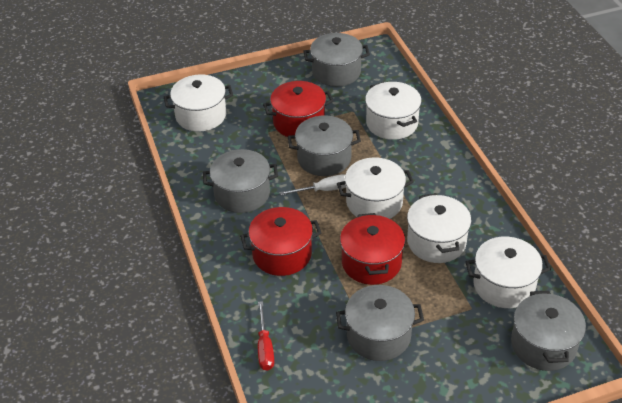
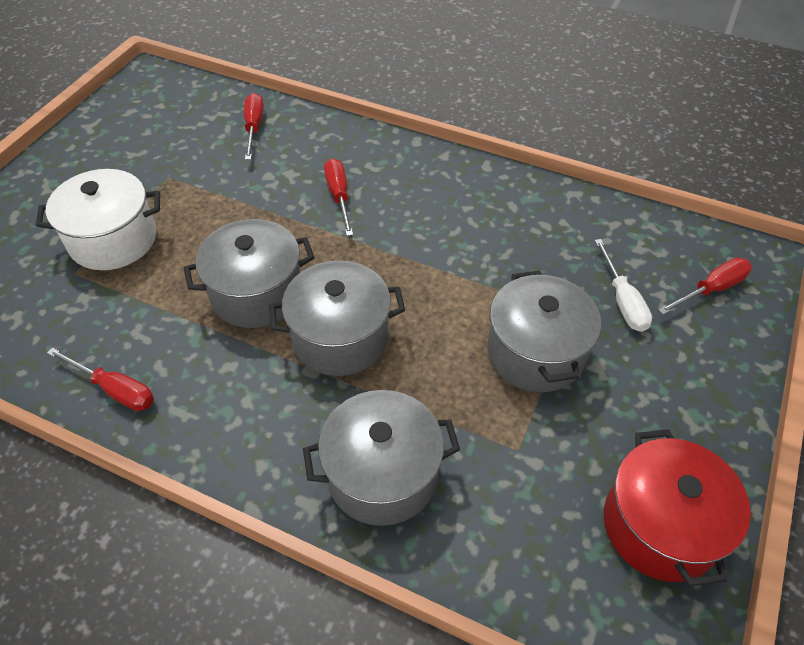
grey pot: 5 -> 4
red pot: 3 -> 1
red screwdriver: 1 -> 4
white pot: 5 -> 1

